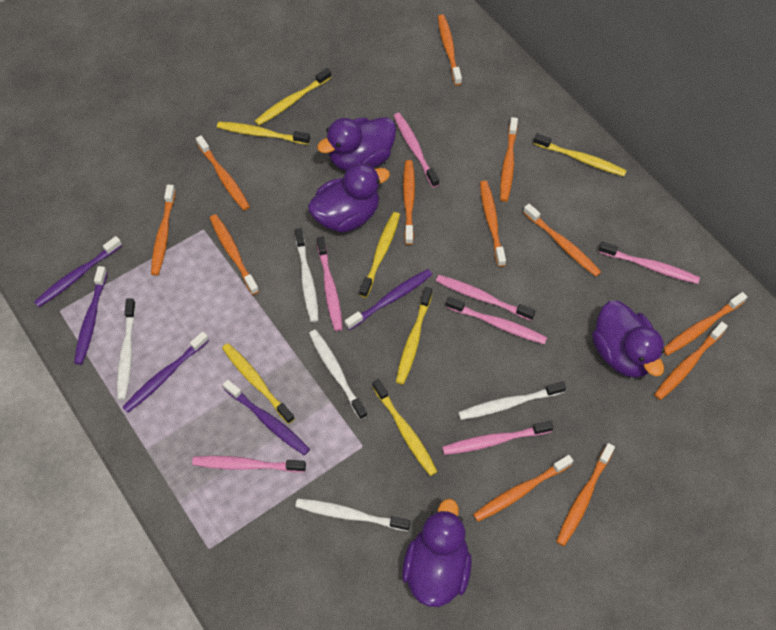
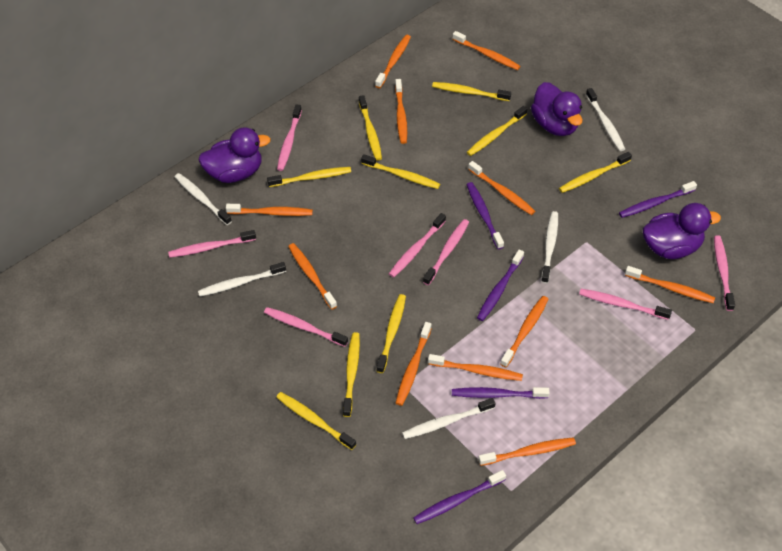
orange toothbrush: 12 -> 11
purple duck: 4 -> 3
yellow toothbrush: 7 -> 9

